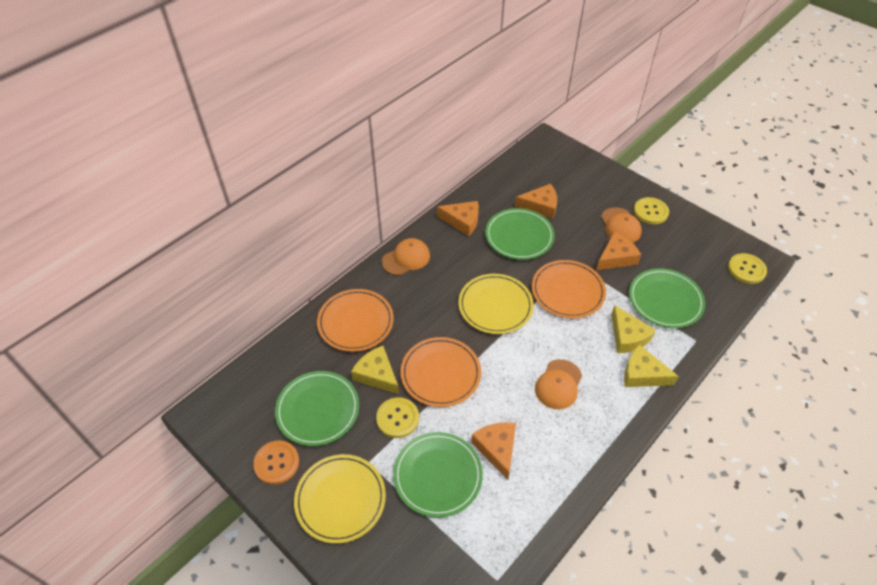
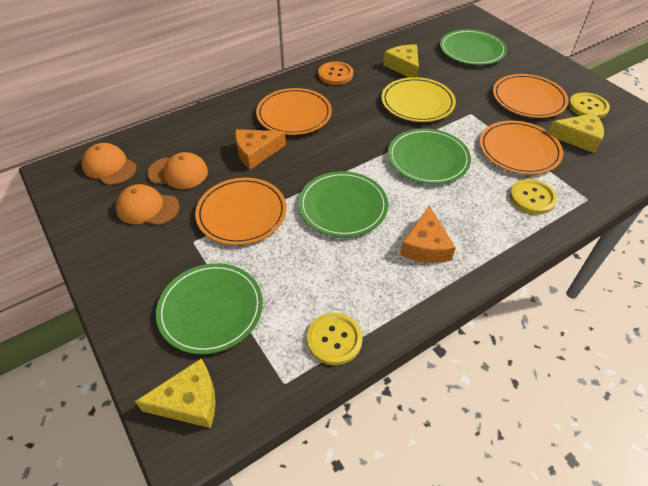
orange cheese: 4 -> 2
orange plate: 3 -> 4
yellow plate: 2 -> 1

